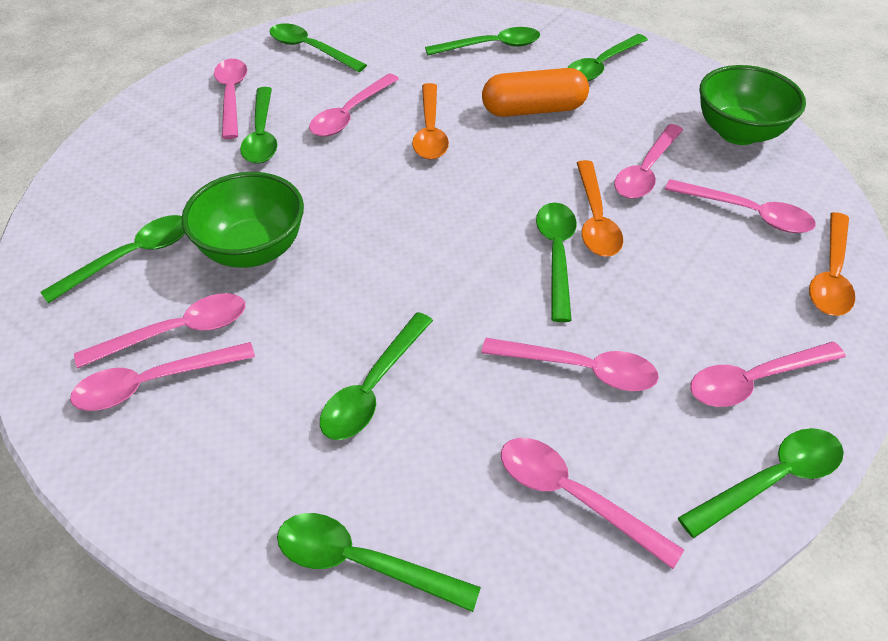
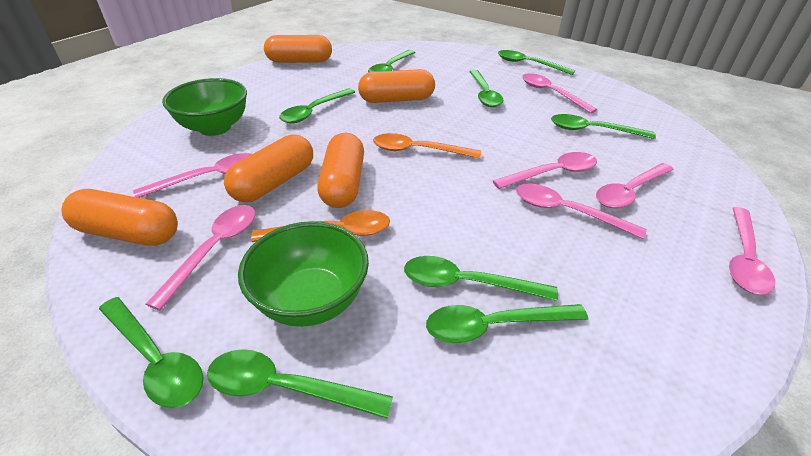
orange capsule: 1 -> 5
orange spoon: 3 -> 2
pink spoon: 9 -> 7

